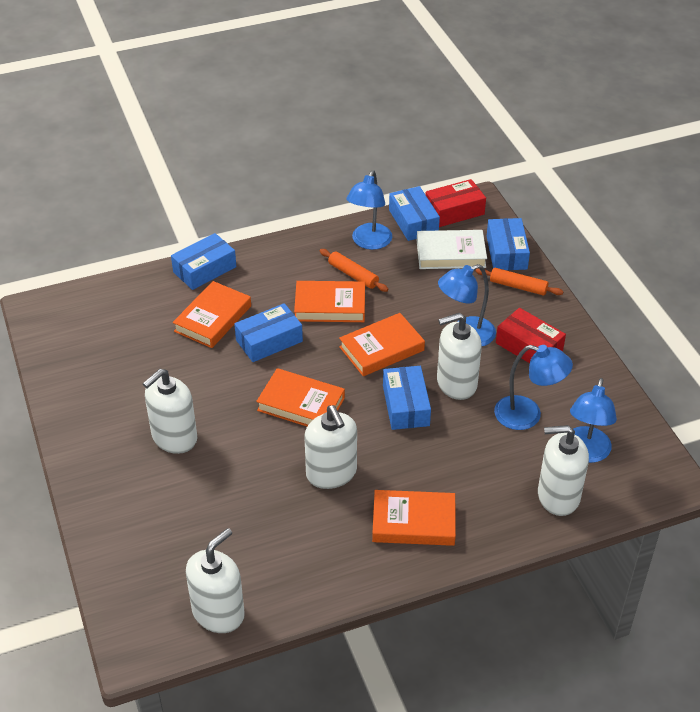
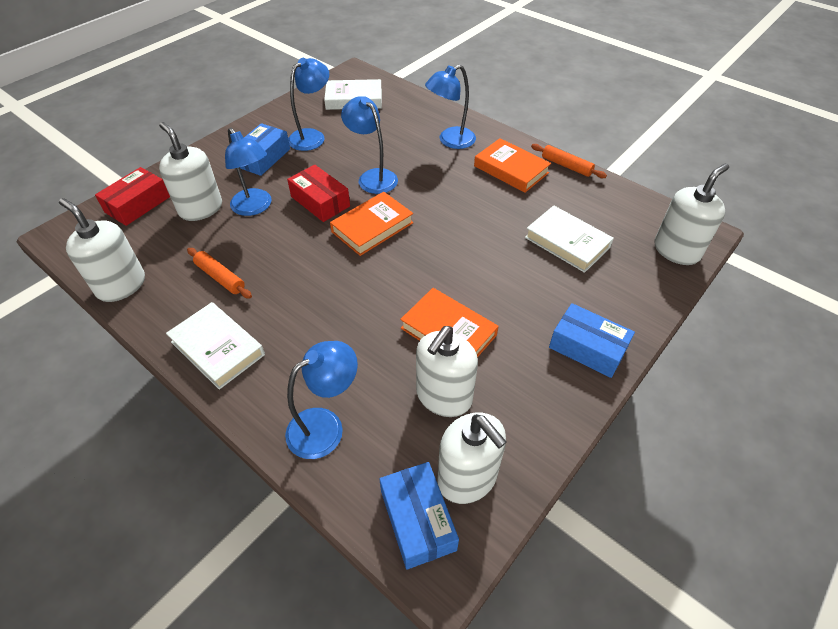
blue box: 5 -> 3
blue lamp: 4 -> 5
orange book: 5 -> 3
white book: 1 -> 3

